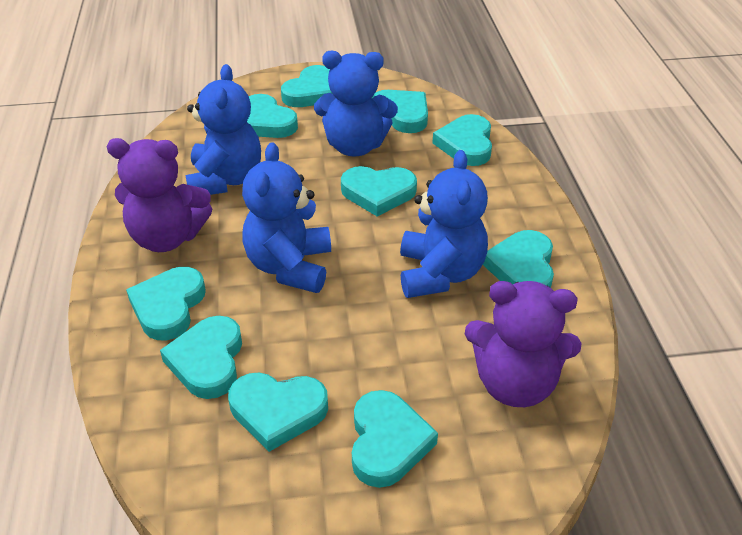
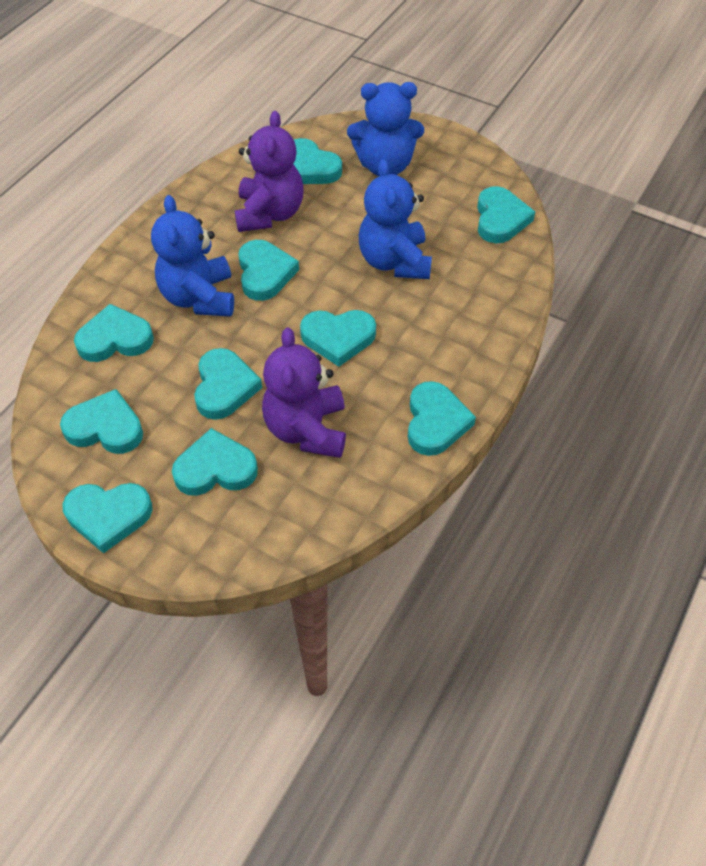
blue teddy bear: 4 -> 3

